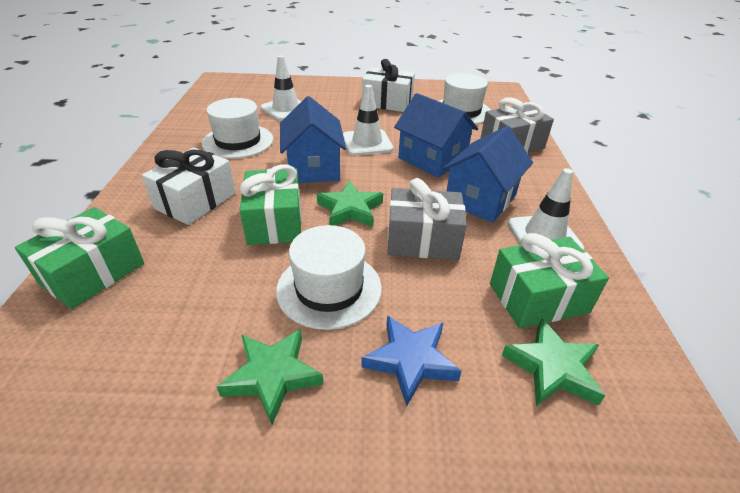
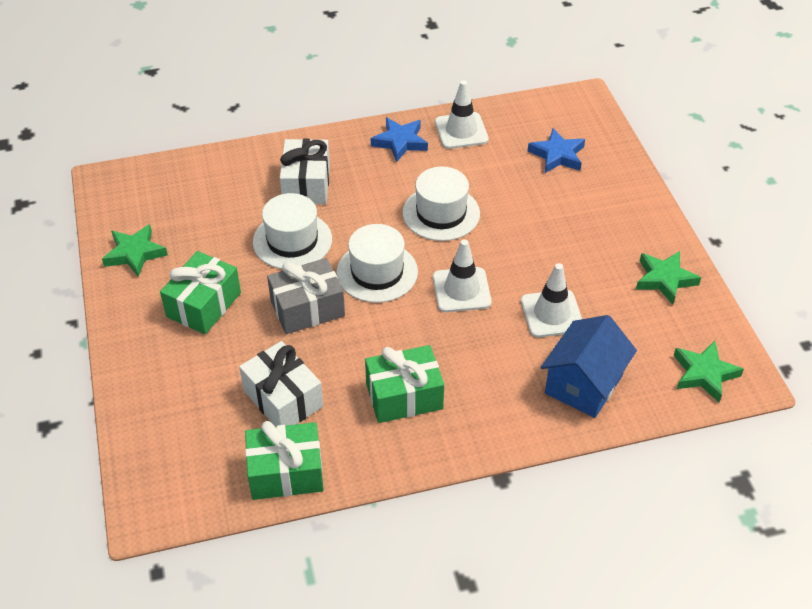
blue house: 3 -> 1
blue star: 1 -> 2
grey gift: 2 -> 1

